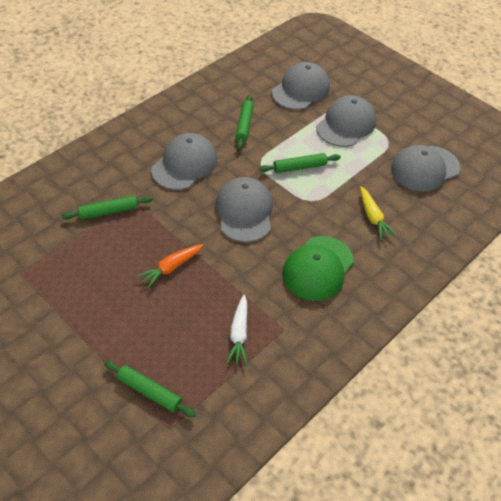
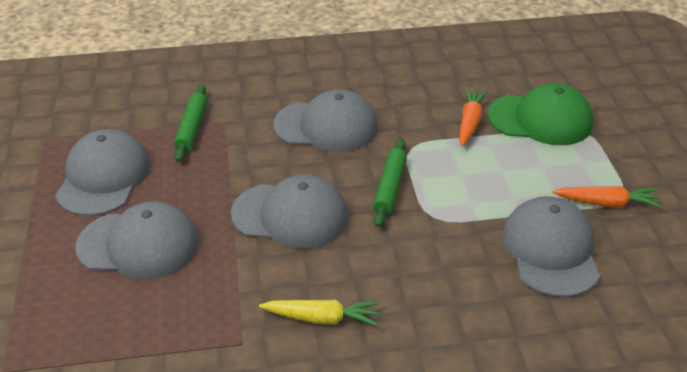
green rolling pin: 4 -> 2
orange carrot: 1 -> 2
white carrot: 1 -> 0

